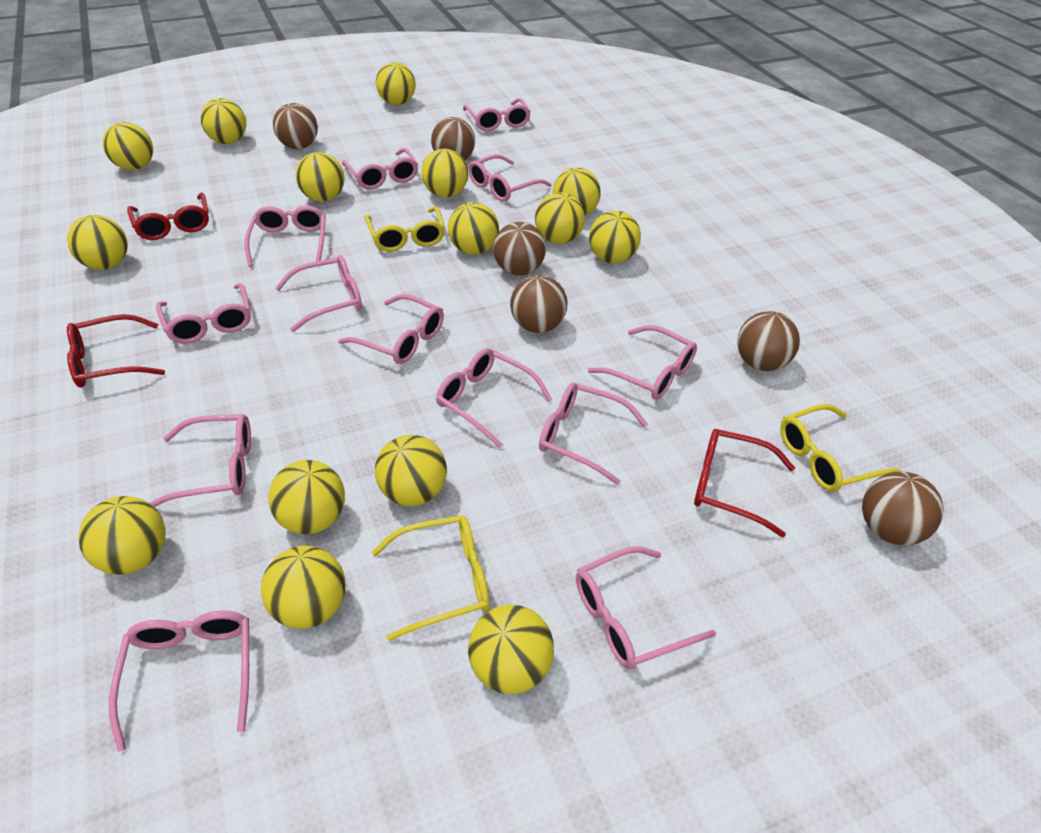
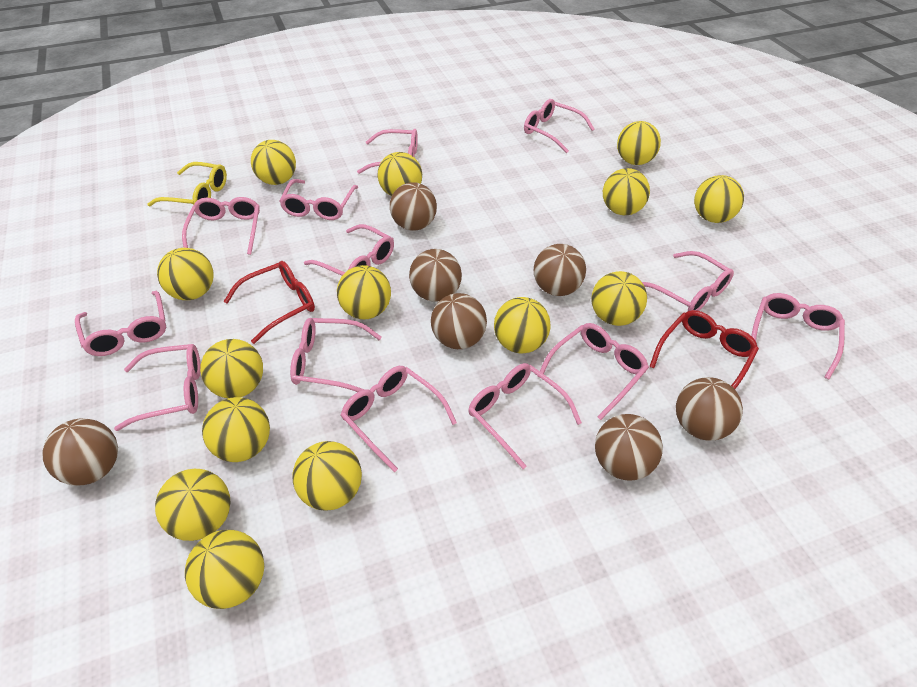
brown ball: 6 -> 7
red glasses: 3 -> 2
yellow ball: 15 -> 14
yellow glasses: 3 -> 1

